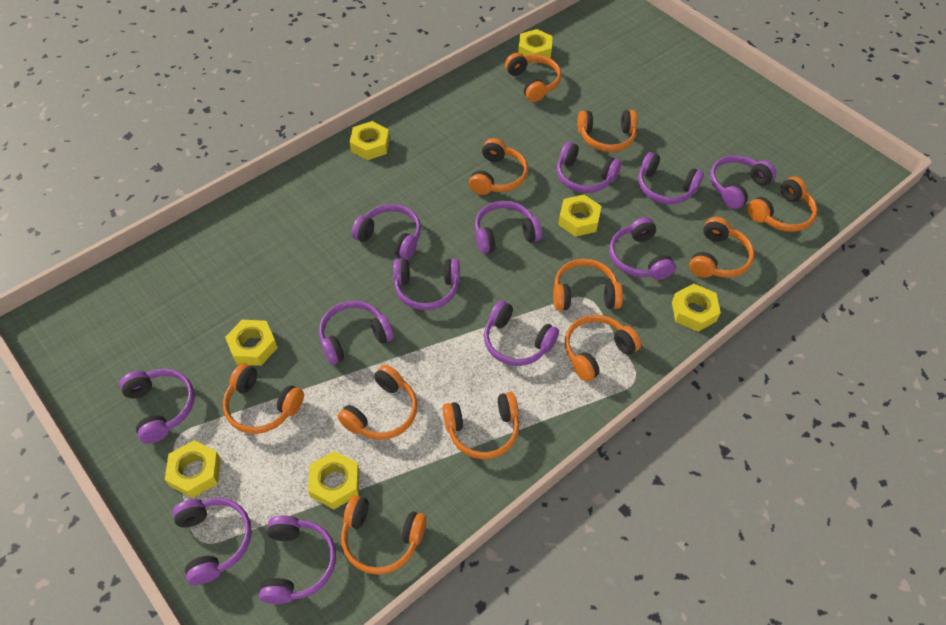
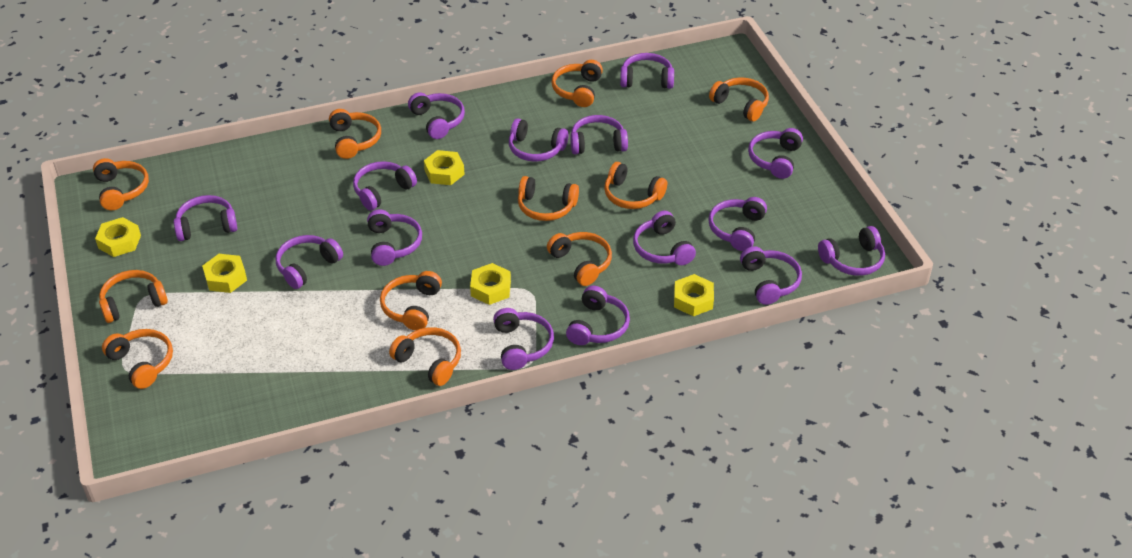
purple headphones: 12 -> 15
yellow nut: 7 -> 5

